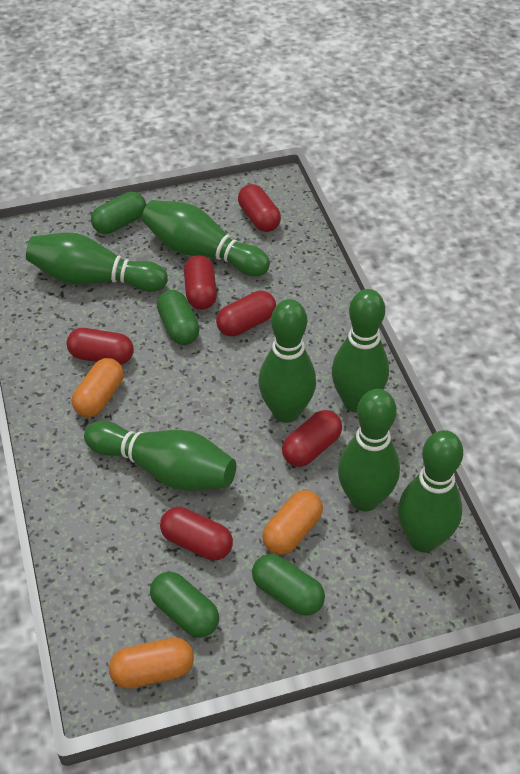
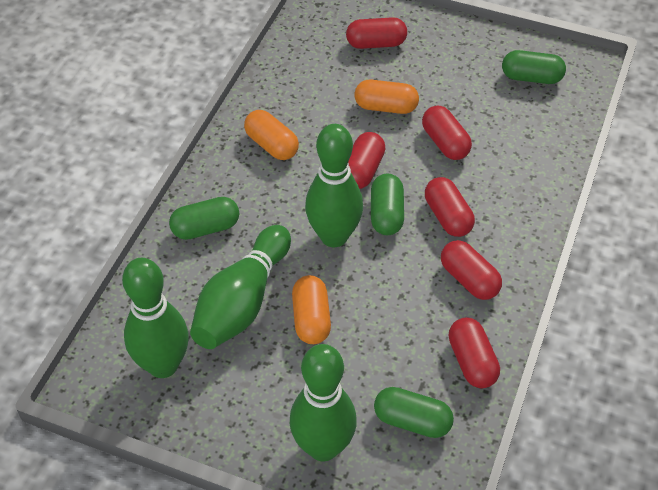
green bowling pin: 7 -> 4

